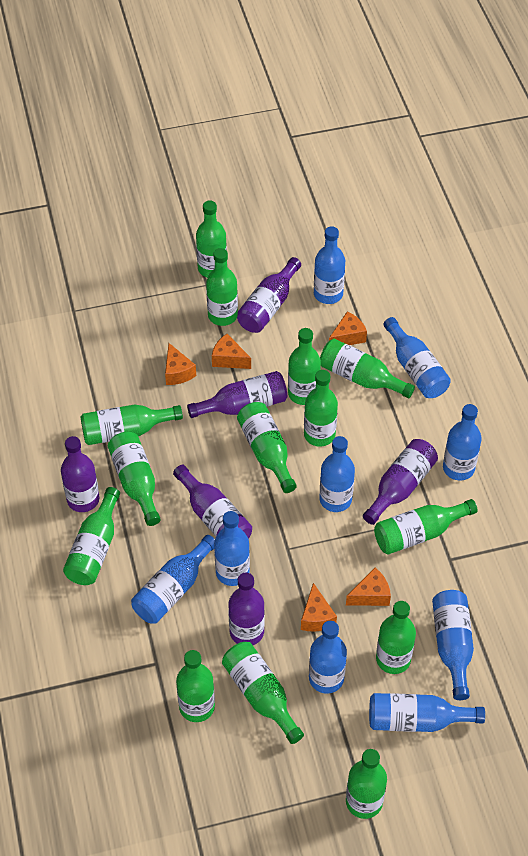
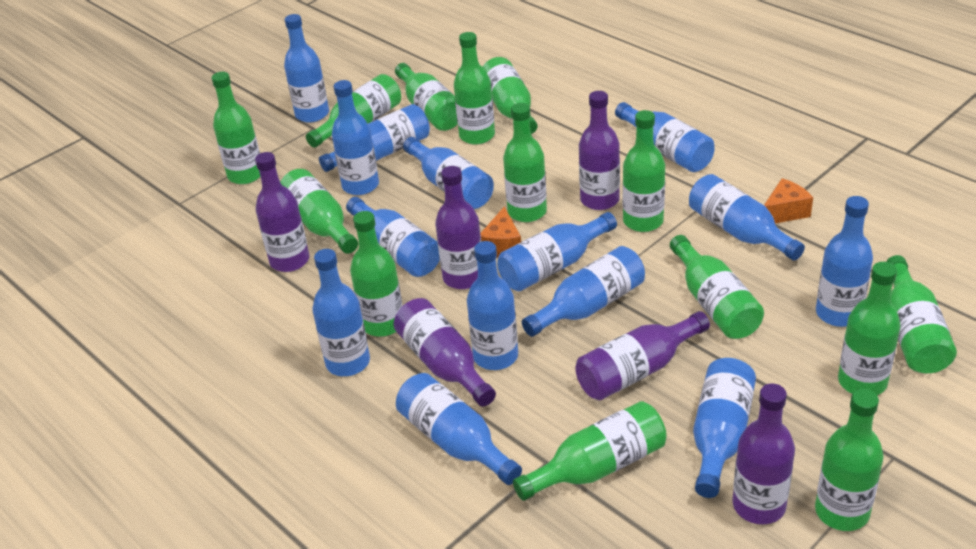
blue bottle: 9 -> 14
orange cheese: 5 -> 2

